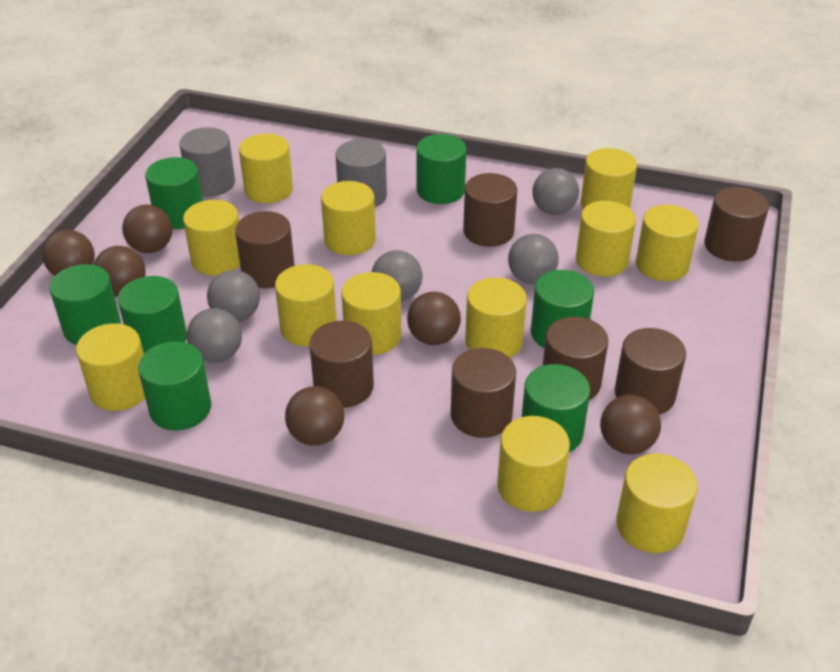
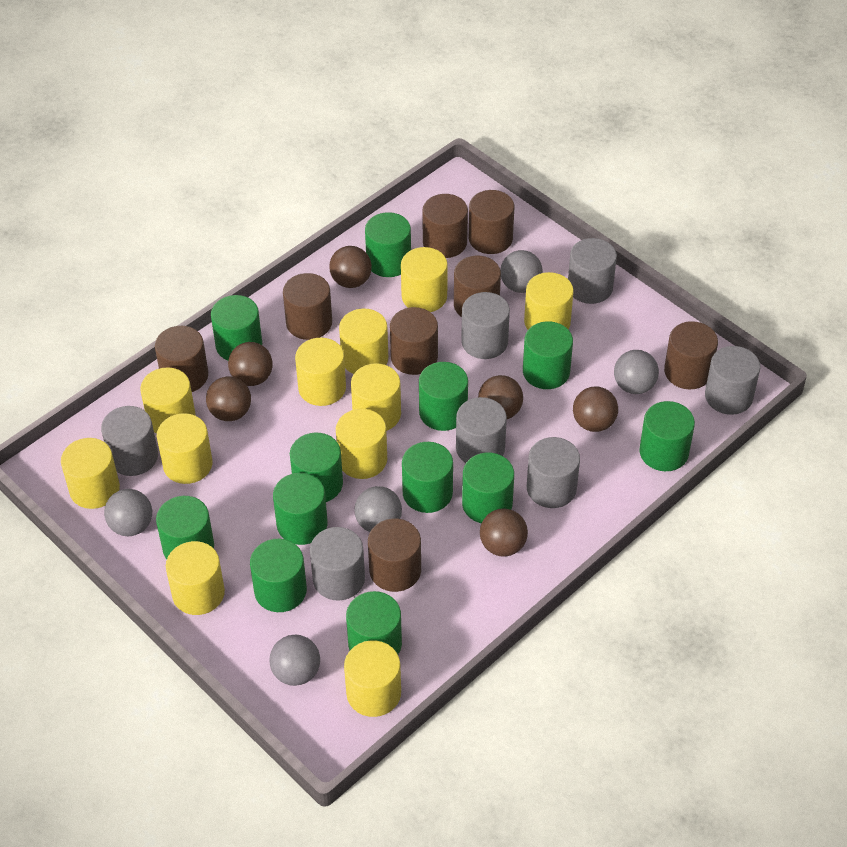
brown cylinder: 7 -> 8
green cylinder: 7 -> 12
grey cylinder: 2 -> 7
yellow cylinder: 12 -> 11

